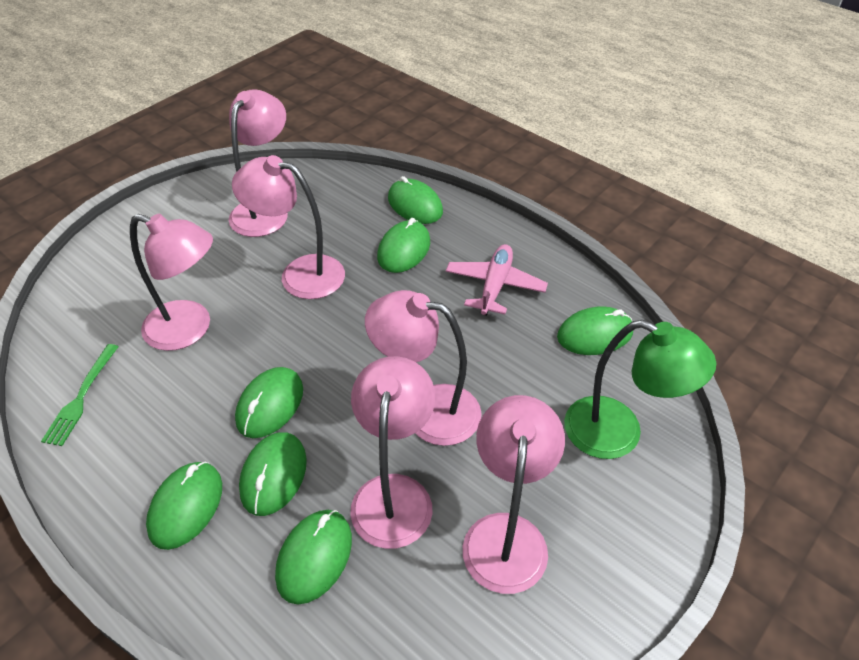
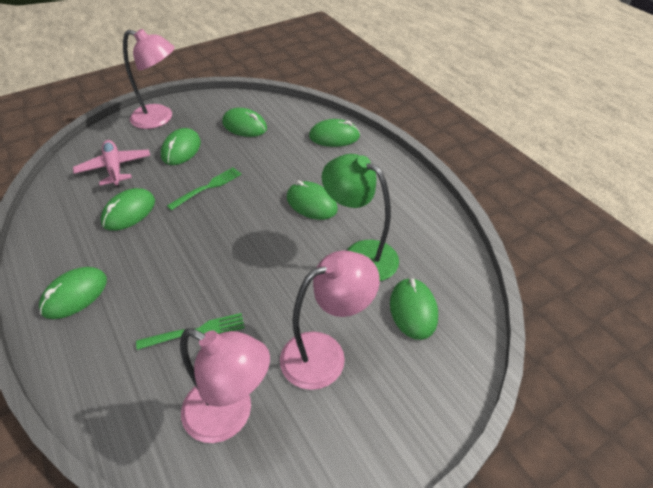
green fork: 1 -> 2
pink lamp: 6 -> 3

